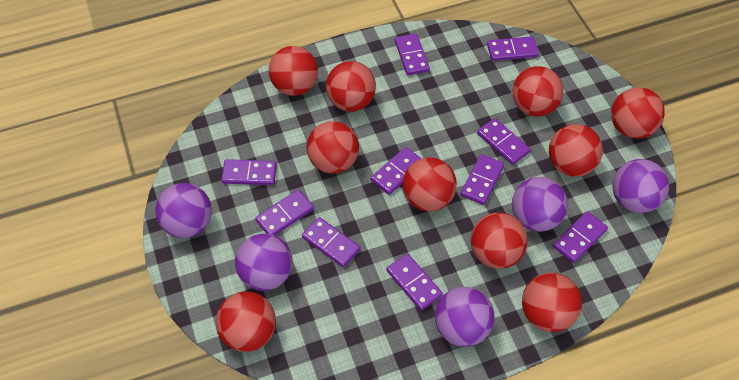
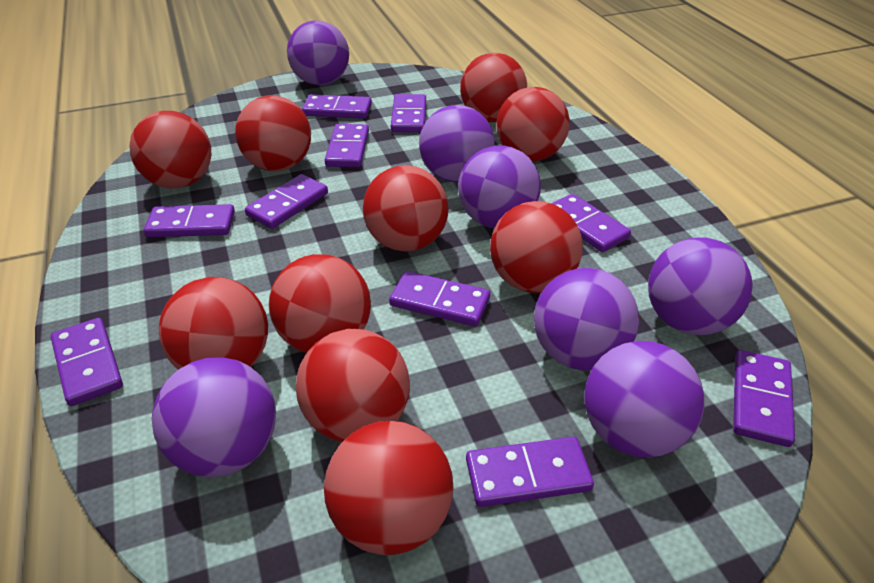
purple ball: 5 -> 7

